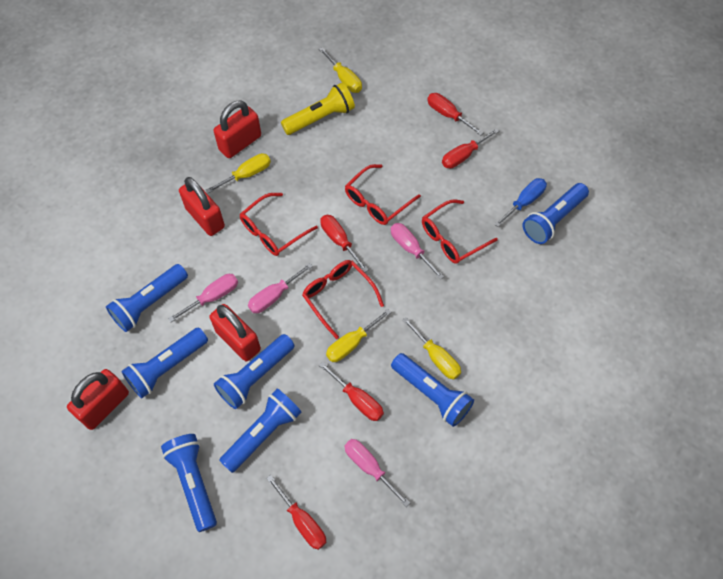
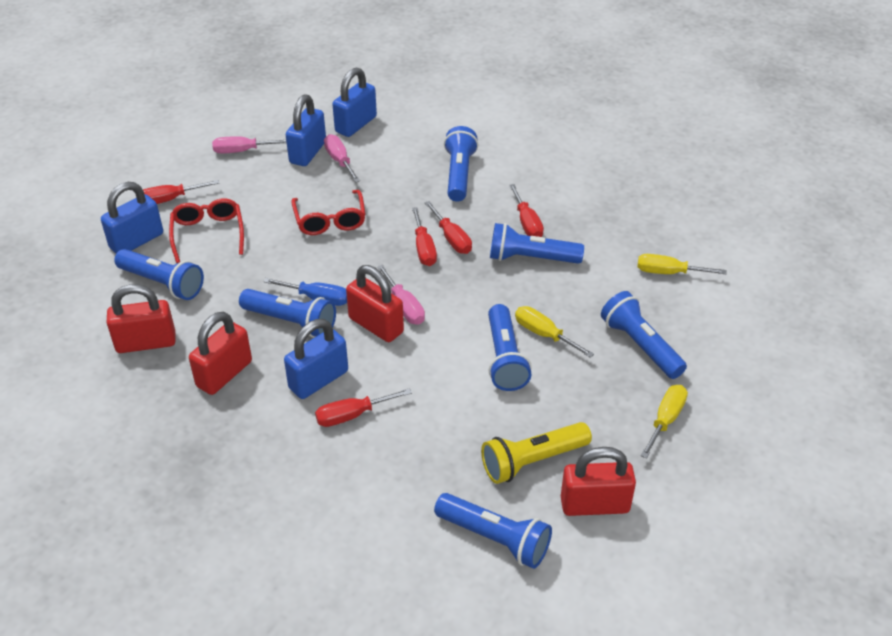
blue padlock: 0 -> 4
pink screwdriver: 4 -> 3
red glasses: 4 -> 2
yellow screwdriver: 4 -> 3

